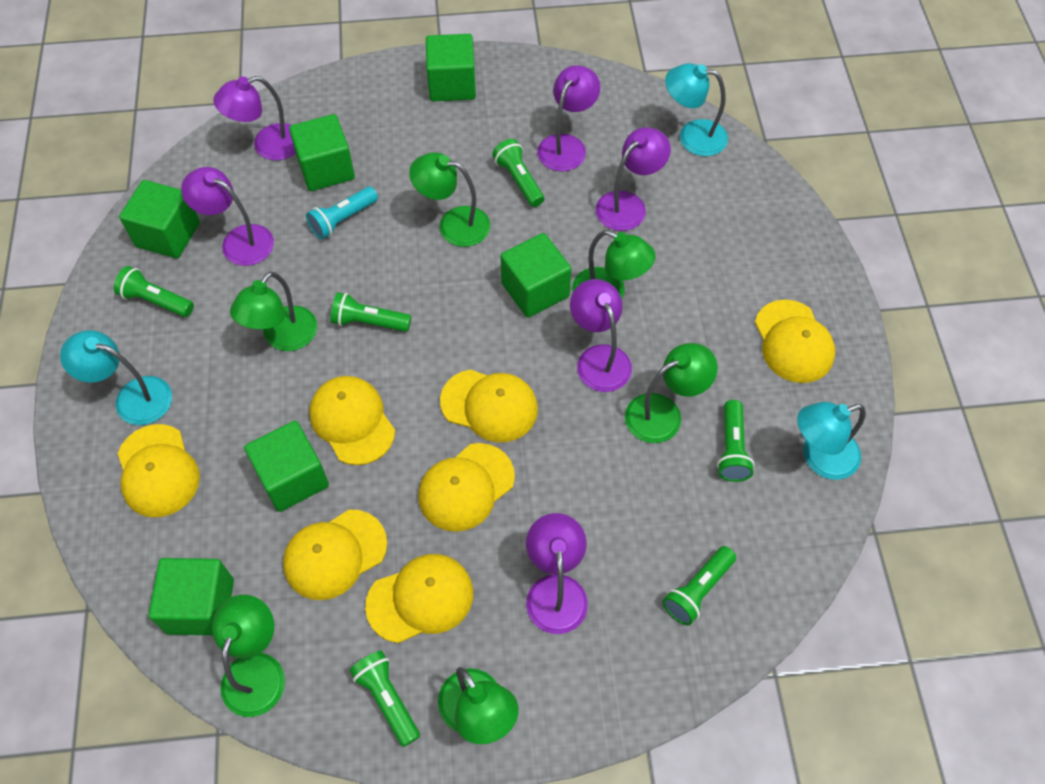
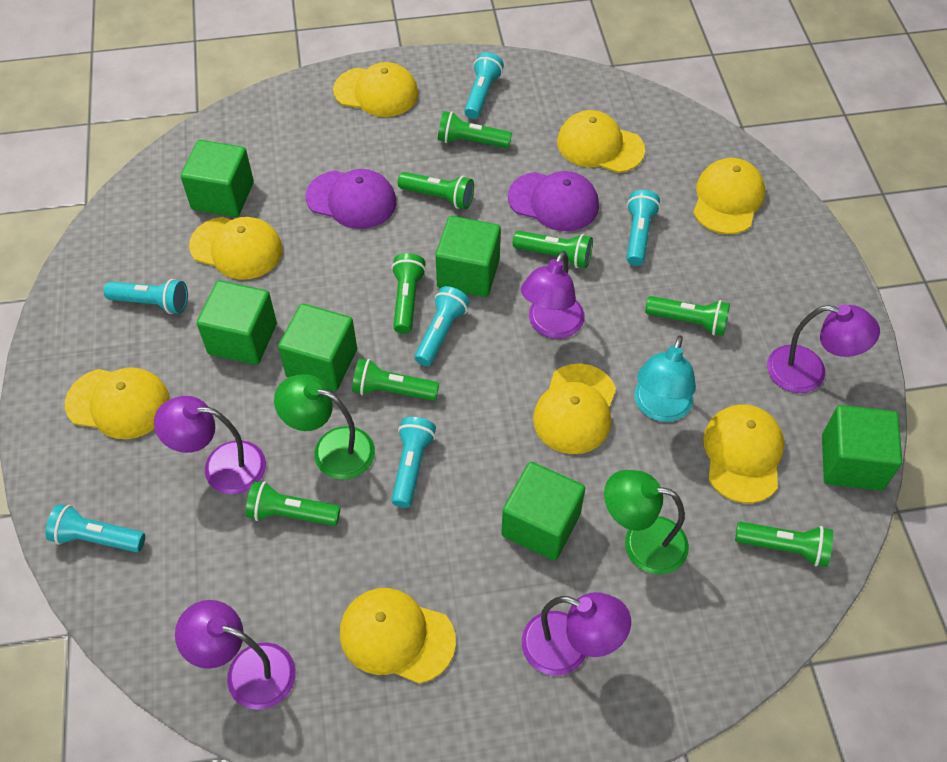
green flashlight: 6 -> 8
green lamp: 6 -> 2
purple cap: 0 -> 2
purple lamp: 6 -> 5
turquoise flashlight: 1 -> 6
turquoise lamp: 3 -> 1
yellow cap: 7 -> 8

